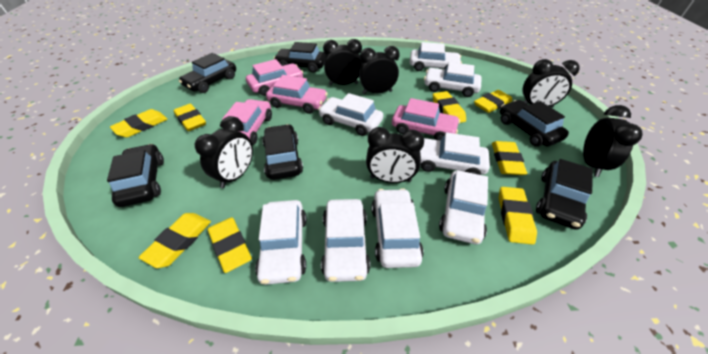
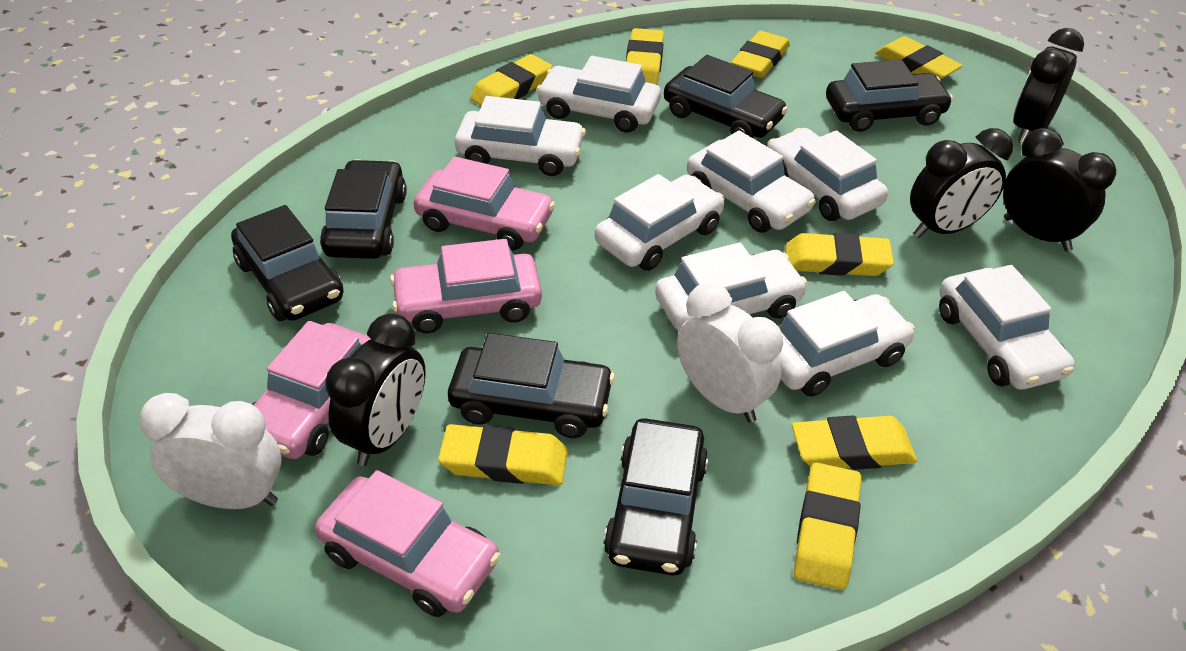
black clock: 6 -> 4
white clock: 0 -> 2

